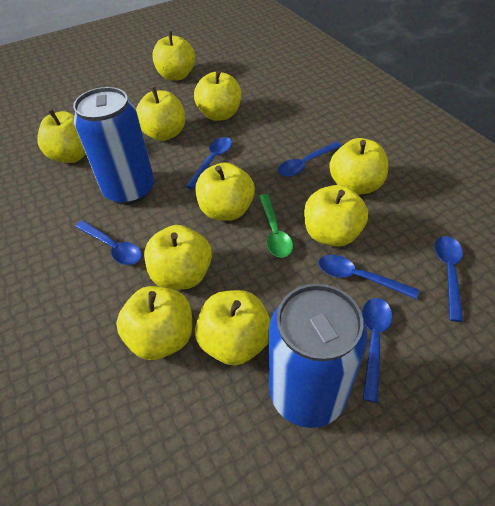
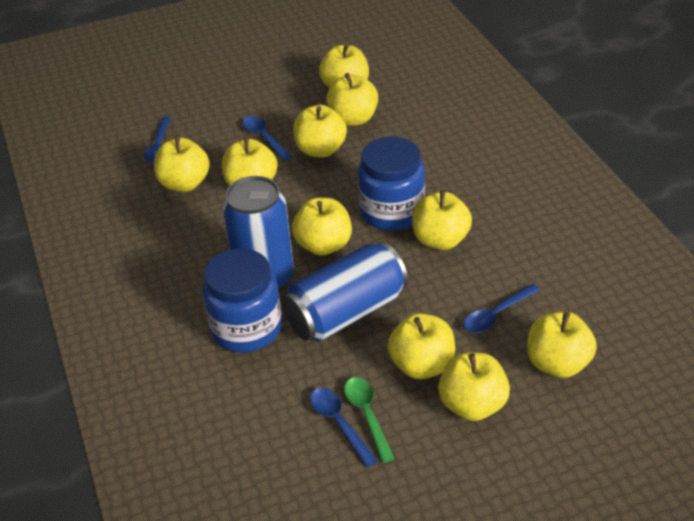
blue jar: 0 -> 2
blue spoon: 6 -> 4

